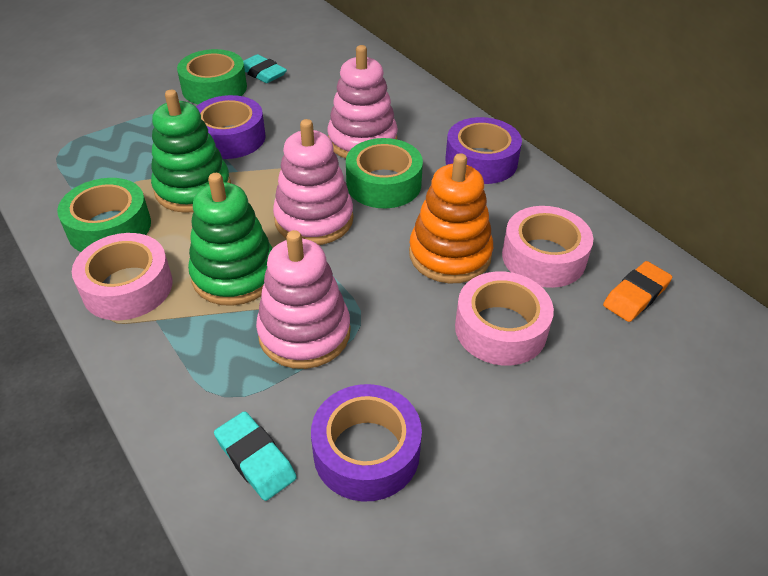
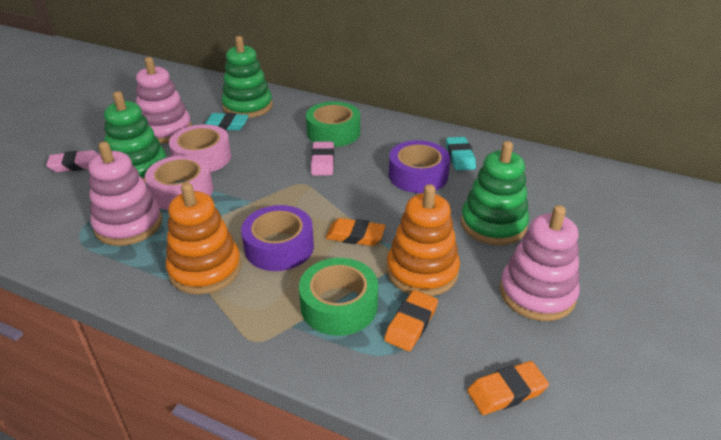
green stacking toy: 2 -> 3
green tape: 3 -> 2
orange eraser: 1 -> 3
orange stacking toy: 1 -> 2
pink eraser: 0 -> 2
pink tape: 3 -> 2
purple tape: 3 -> 2

